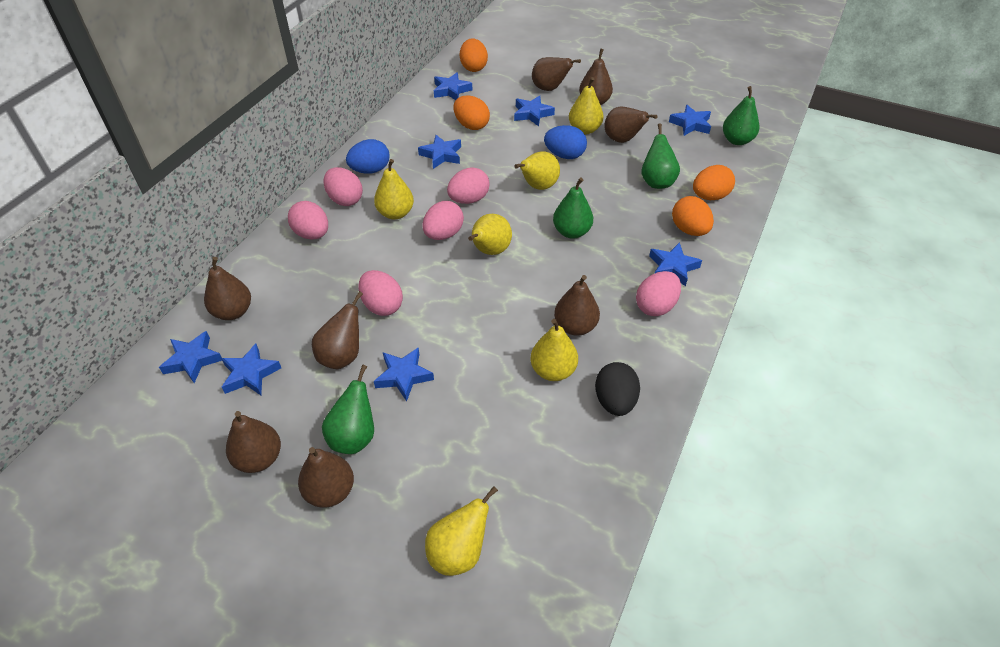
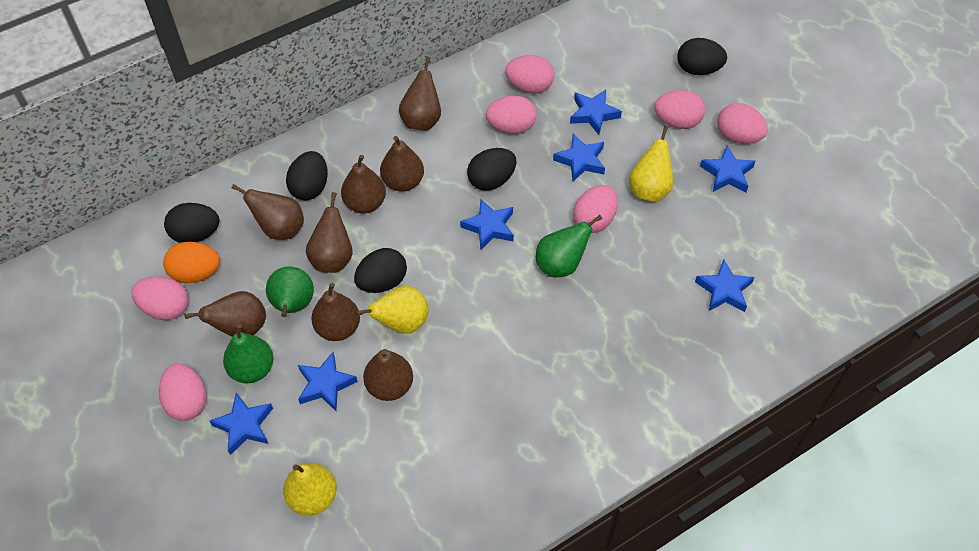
black egg: 1 -> 5
blue egg: 2 -> 0
blue star: 8 -> 7
green pear: 4 -> 3
orange egg: 4 -> 1
pink egg: 6 -> 7
yellow pear: 6 -> 3

